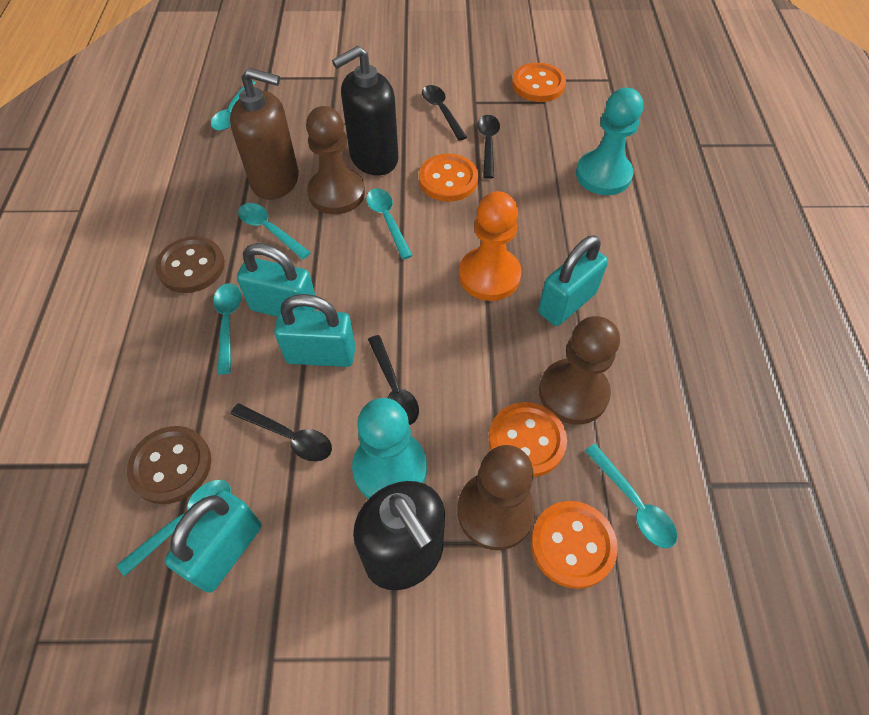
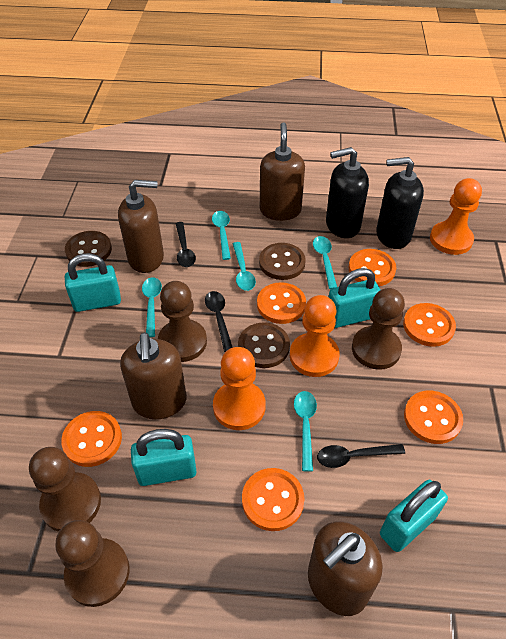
black spoon: 4 -> 3
brown button: 2 -> 3
brown pawn: 3 -> 4
brown soap dispenser: 1 -> 4
orange button: 4 -> 6
orange pawn: 1 -> 3
turquoise pawn: 2 -> 0
turquoise spoon: 6 -> 5

